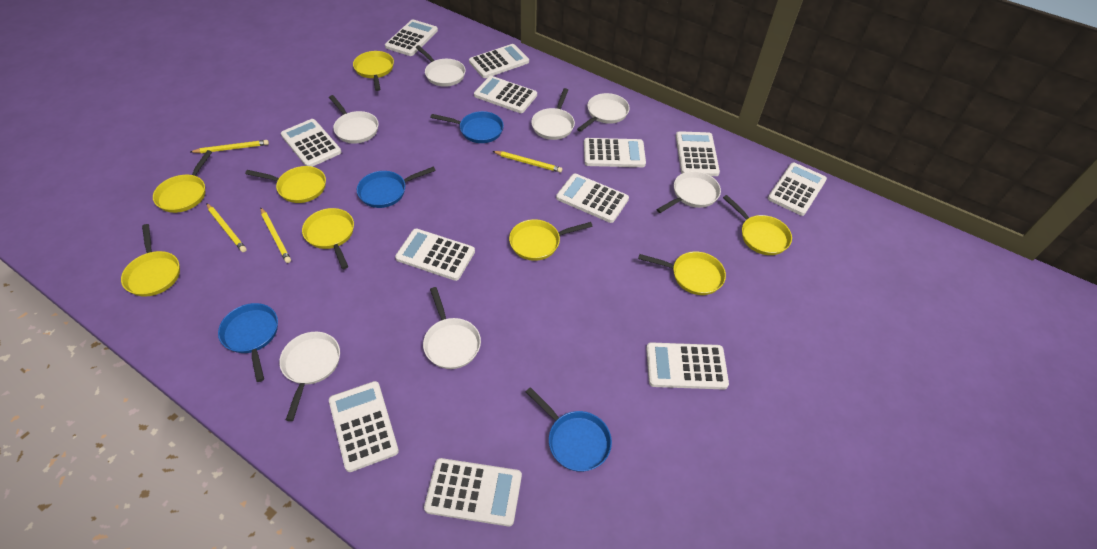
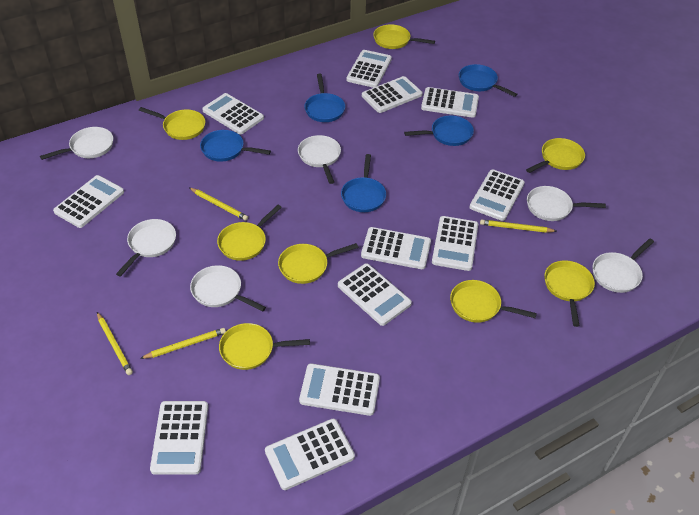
blue pan: 4 -> 5
white pan: 7 -> 6

